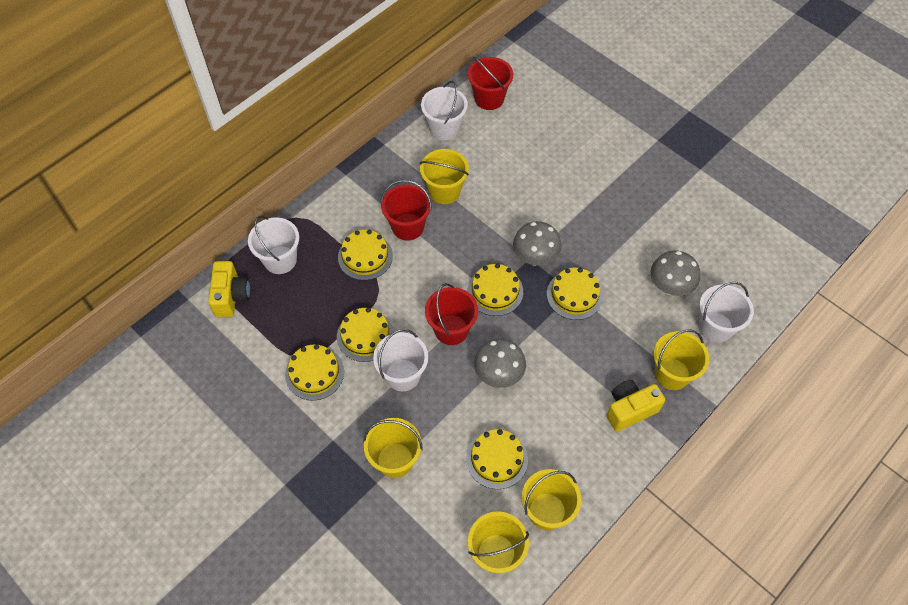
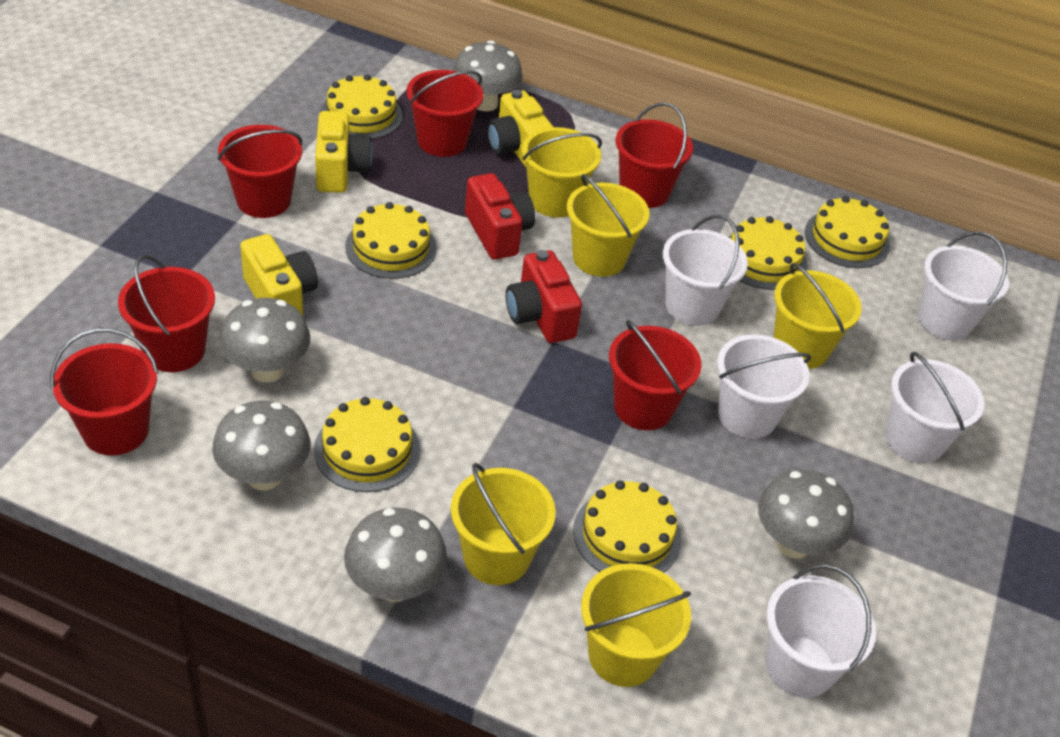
grey mushroom: 3 -> 5
red bucket: 3 -> 6
red camera: 0 -> 2
white bucket: 4 -> 5
yellow camera: 2 -> 3

